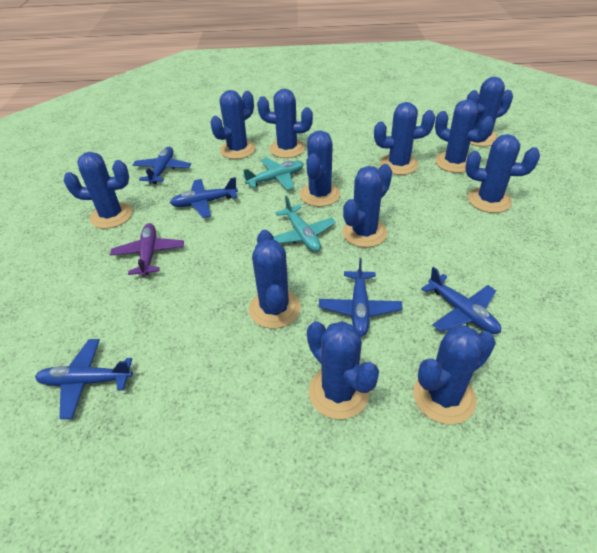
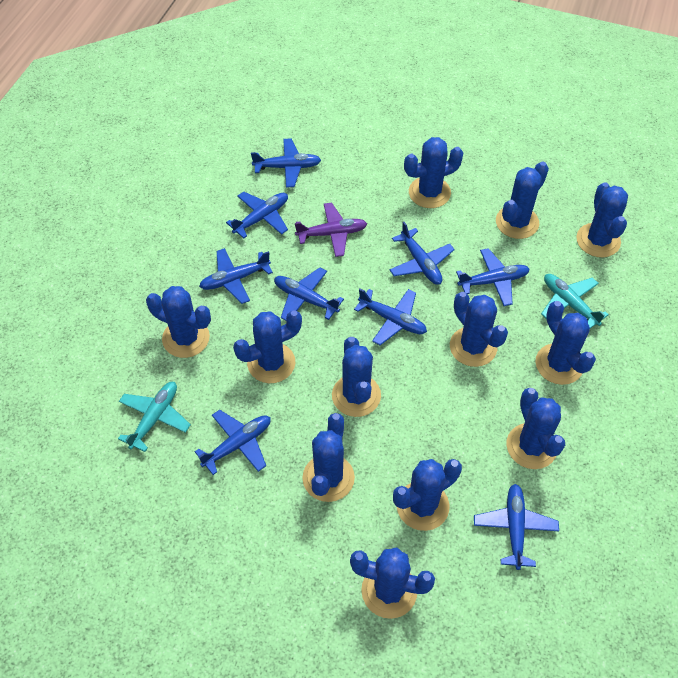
blue plane: 5 -> 9

